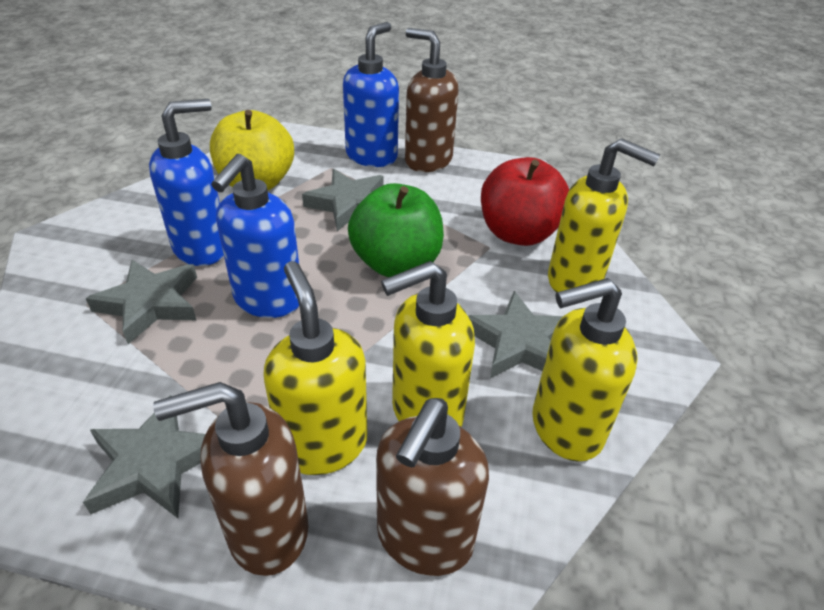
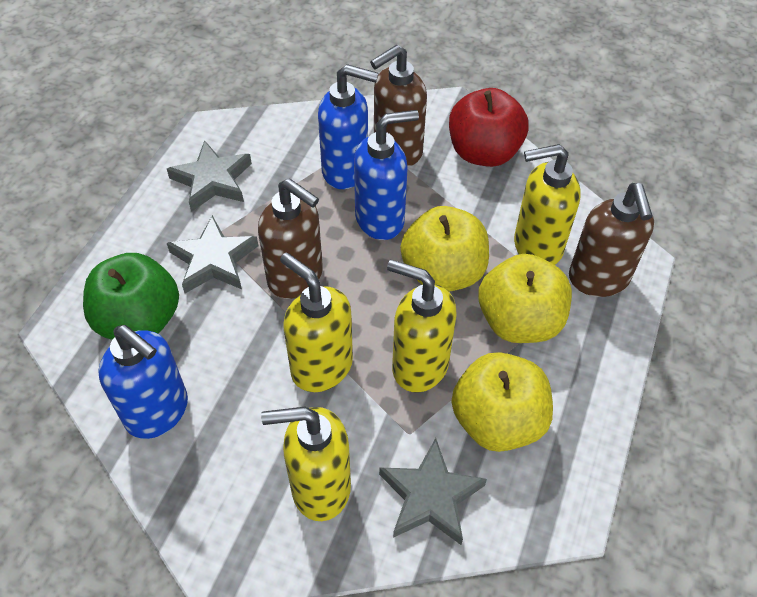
grey star: 4 -> 3
yellow apple: 1 -> 3

